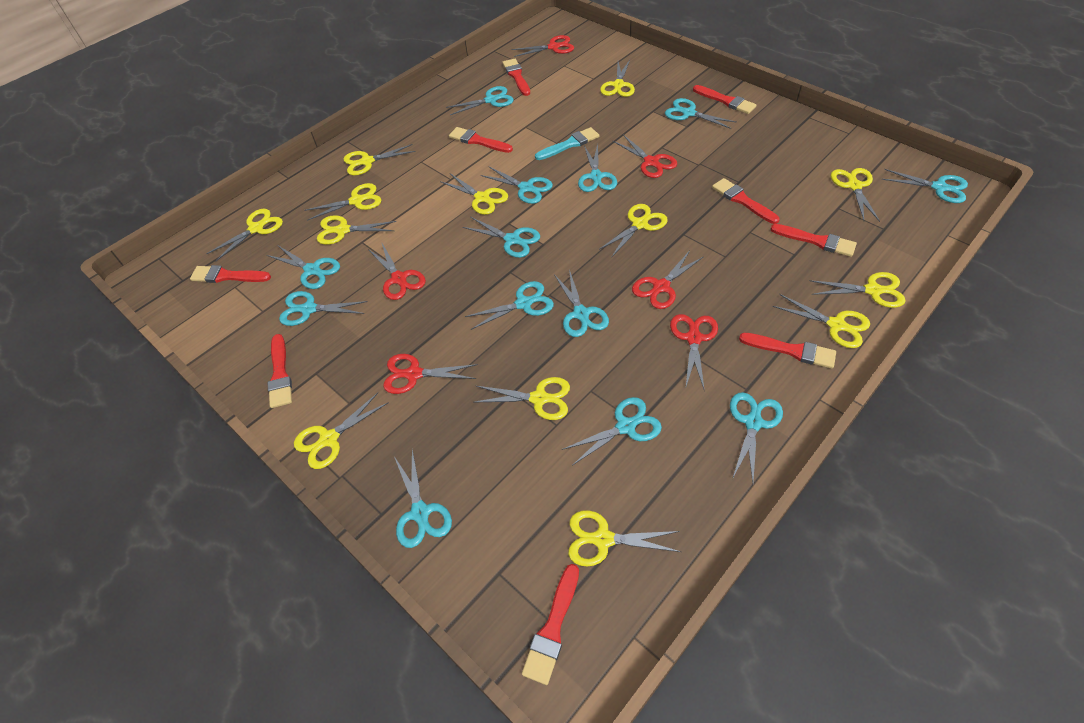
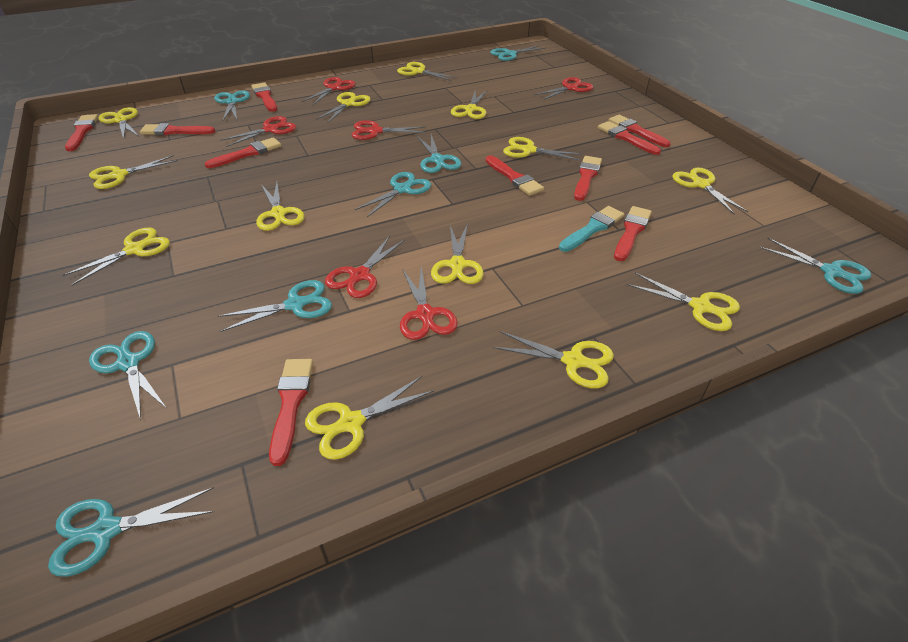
red brush: 9 -> 10
turquoise scissors: 13 -> 8

